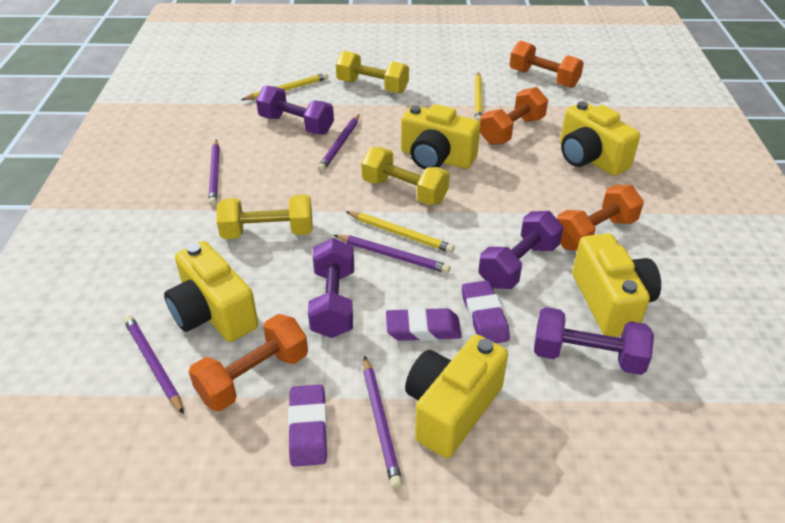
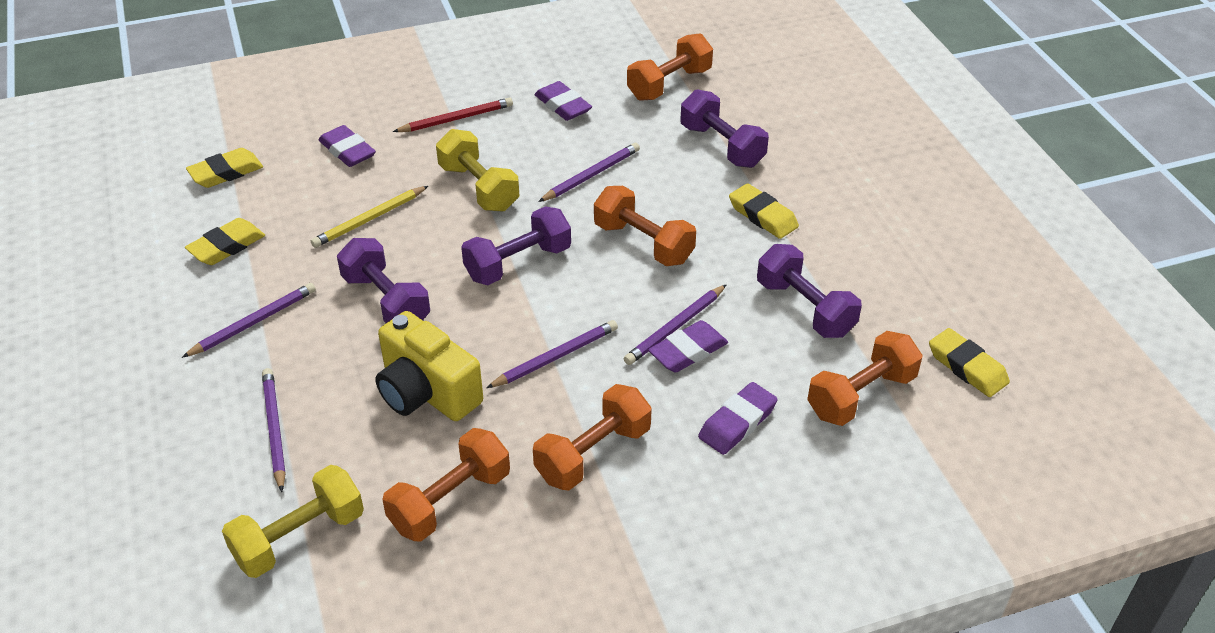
orange dumbbell: 4 -> 5
purple eraser: 3 -> 4
red pencil: 0 -> 1
yellow camera: 5 -> 1
yellow dumbbell: 3 -> 2
yellow eraser: 0 -> 4
yellow pencil: 3 -> 1

